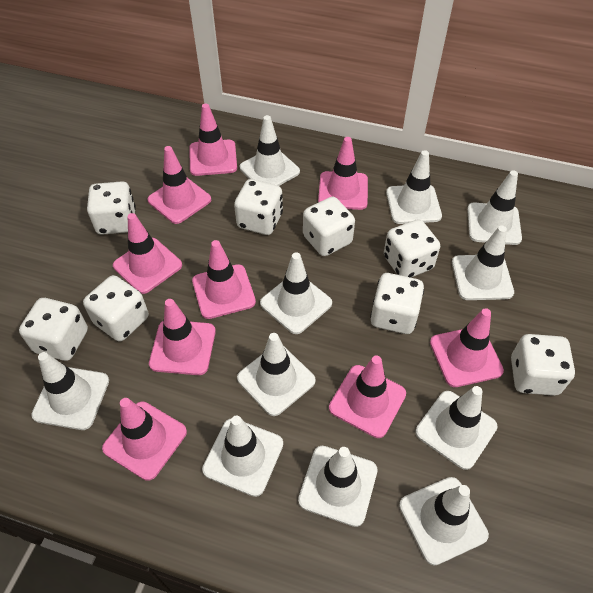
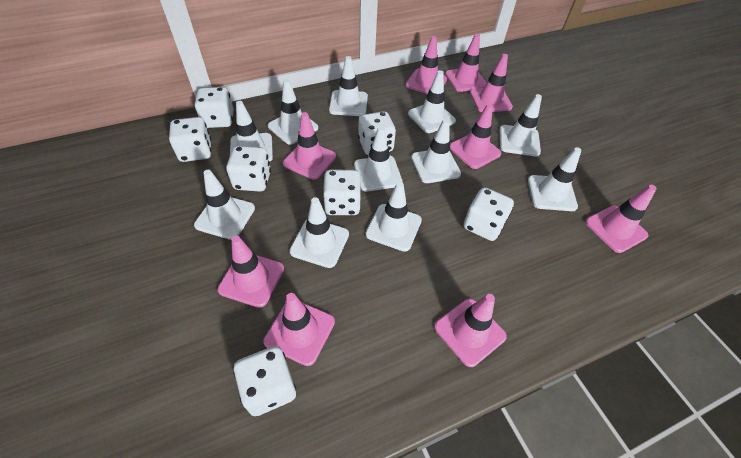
white dice: 8 -> 7

